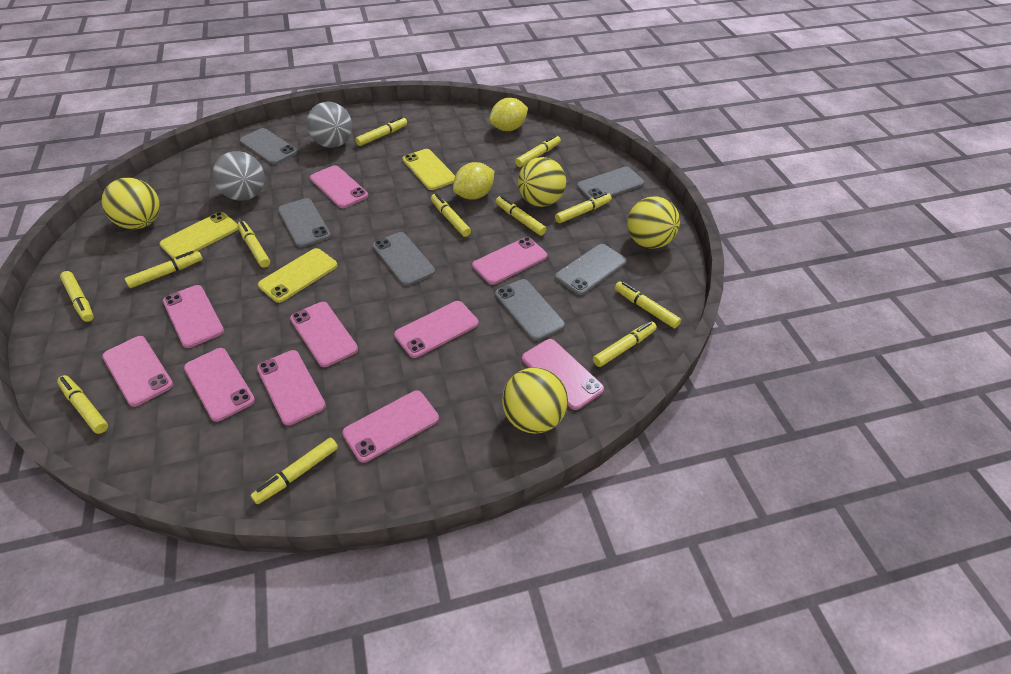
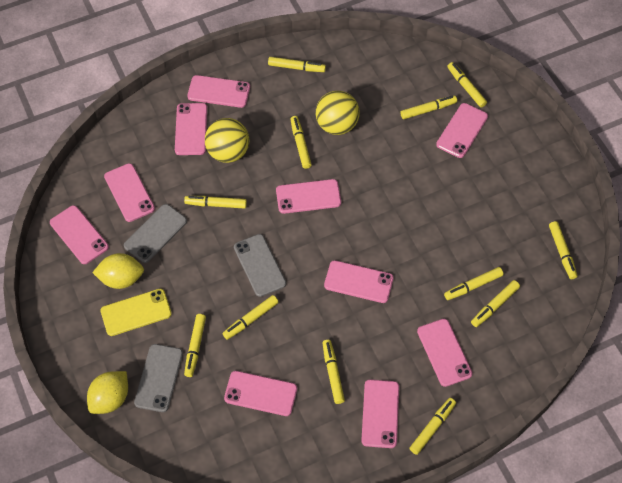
grey ball: 2 -> 0
grey phone: 6 -> 3
yellow ball: 4 -> 2
yellow phone: 3 -> 1

